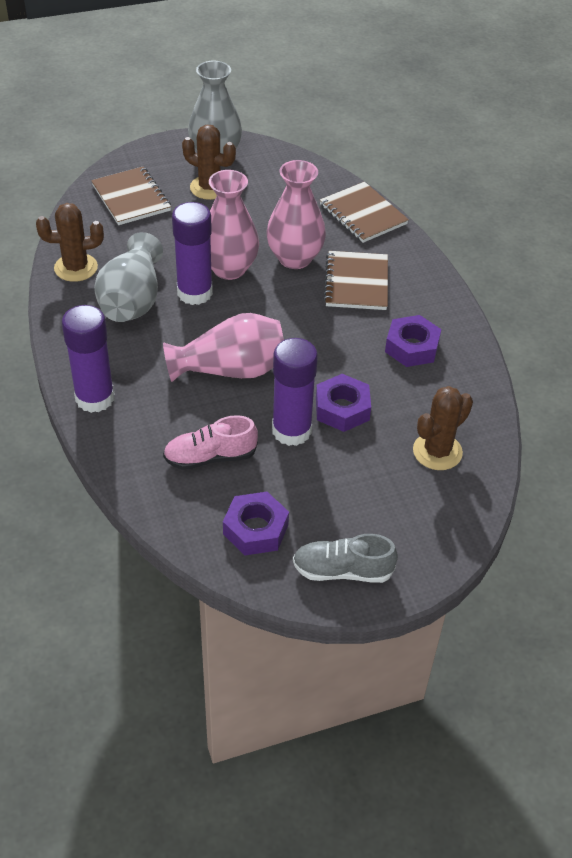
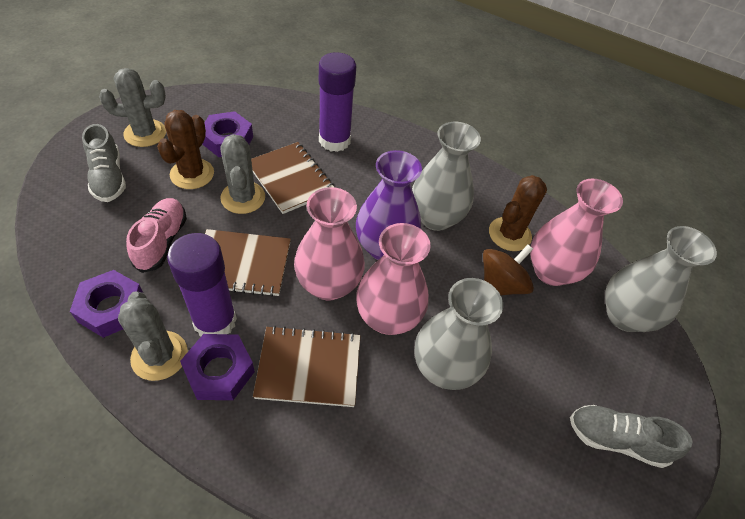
brown cactus: 3 -> 2
brown spinning top: 0 -> 1
grey cactus: 0 -> 3
grey shoe: 1 -> 2
grey vase: 2 -> 3
purple glue stick: 3 -> 2
purple vase: 0 -> 1

